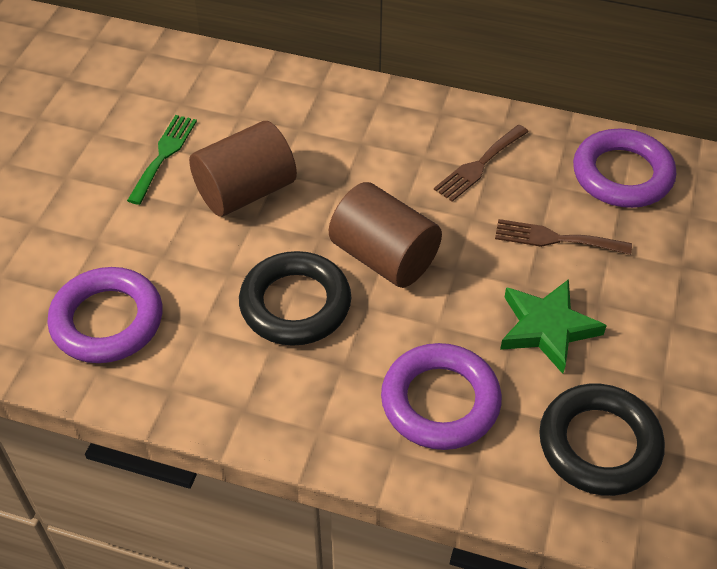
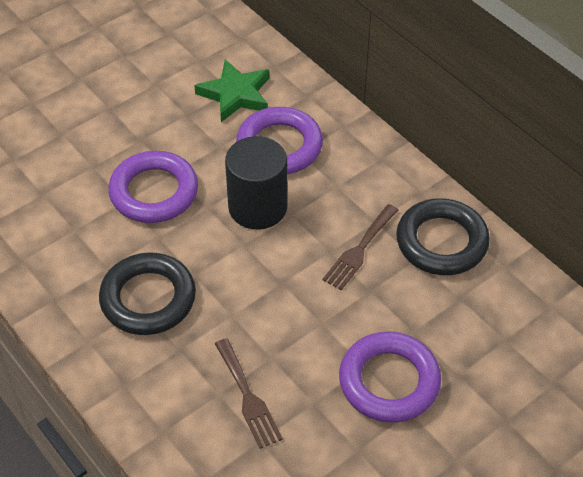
black cylinder: 0 -> 1
brown cylinder: 2 -> 0
green fork: 1 -> 0

